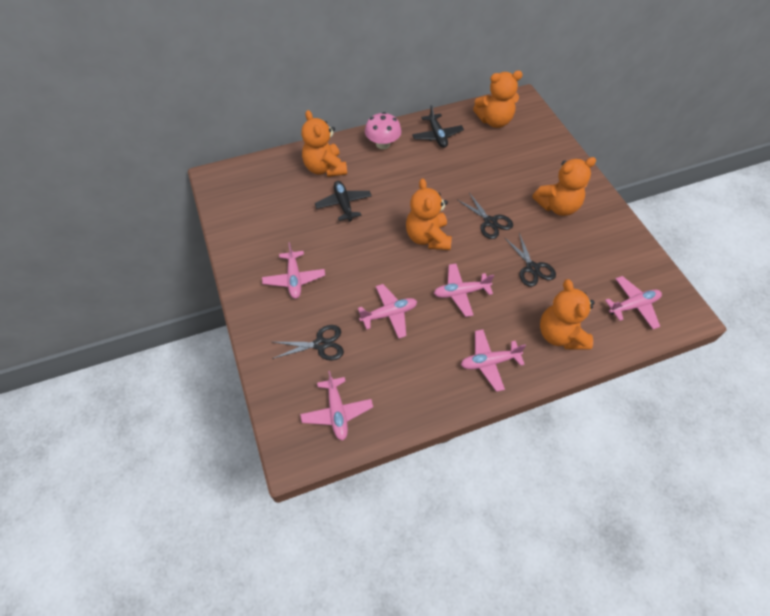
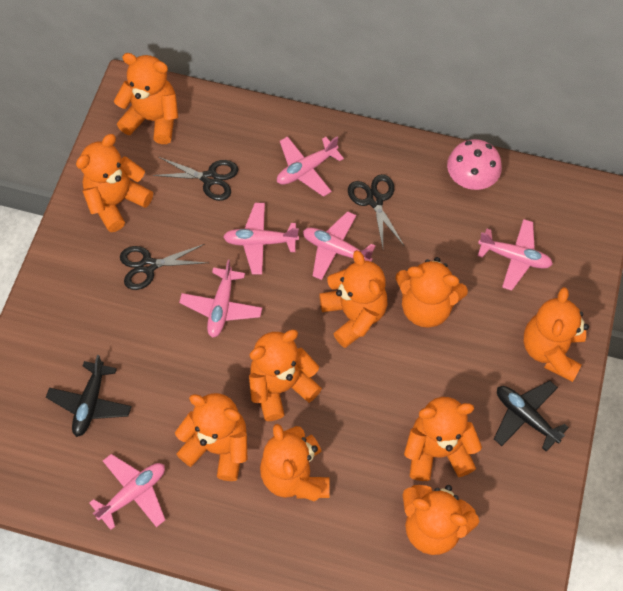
orange teddy bear: 5 -> 10

